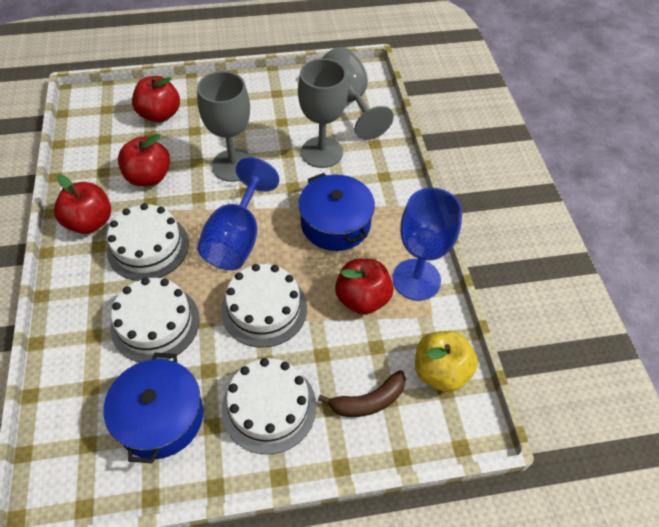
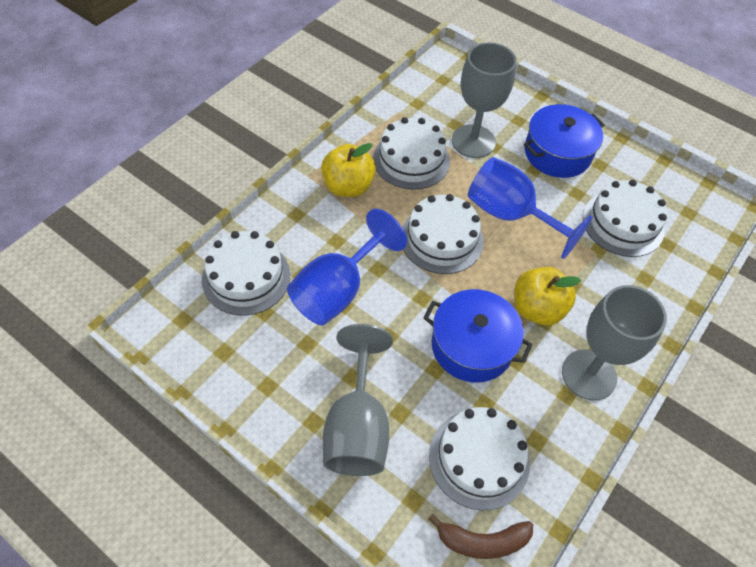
red apple: 4 -> 0
white cake: 4 -> 5
yellow apple: 1 -> 2

